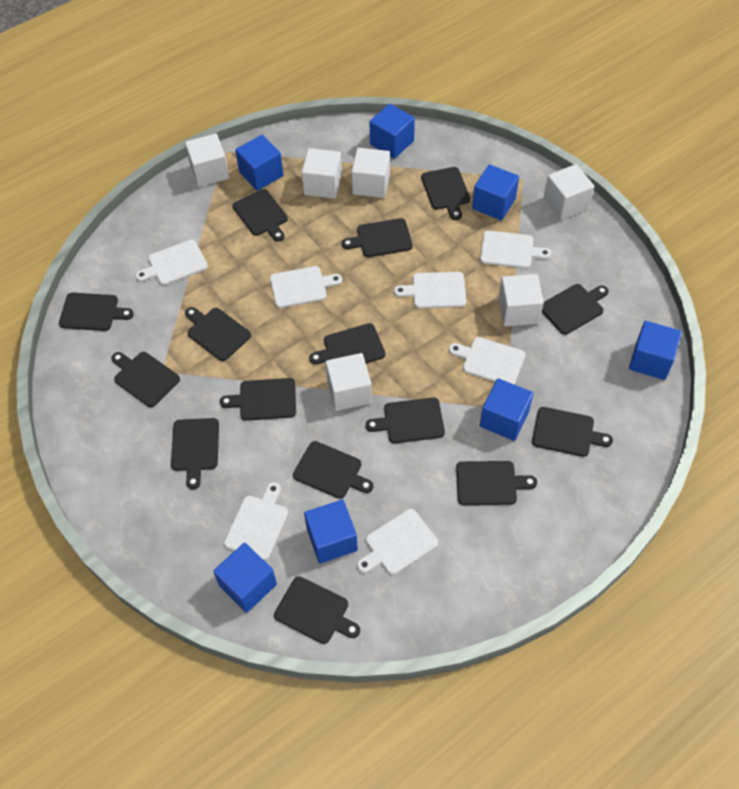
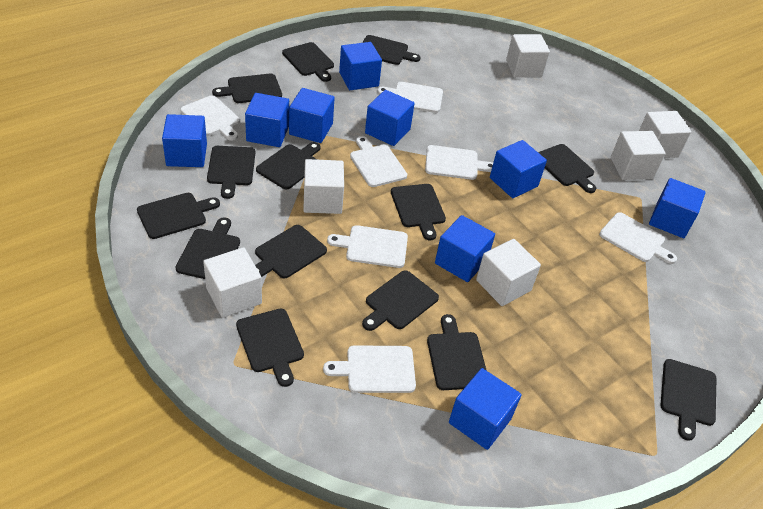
black cutting board: 15 -> 14
blue cube: 7 -> 9

